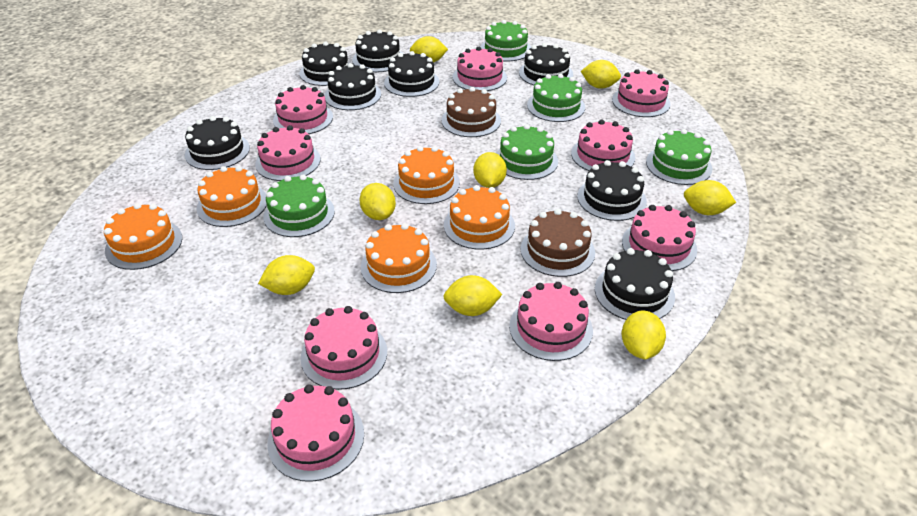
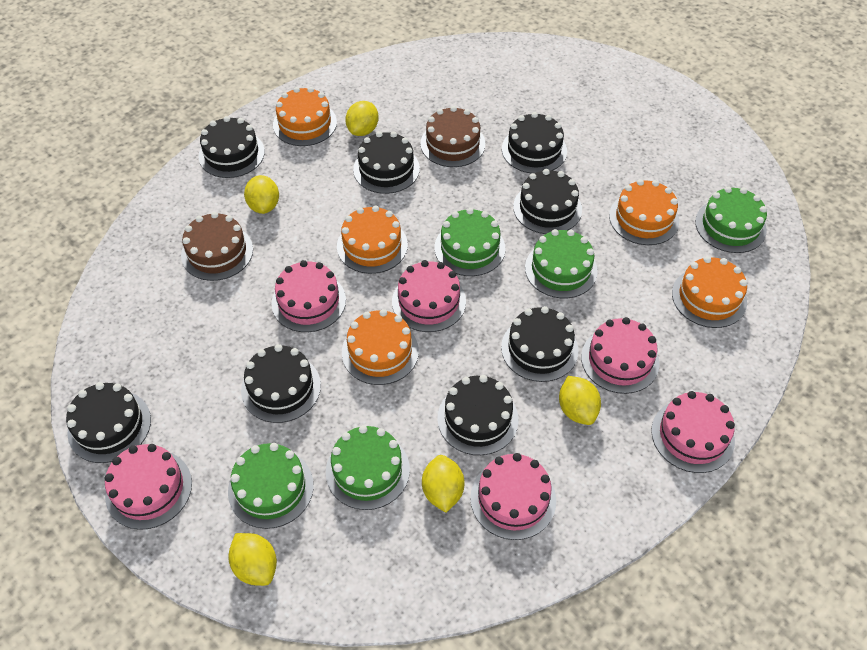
pink cake: 9 -> 6
yellow lemon: 8 -> 5

